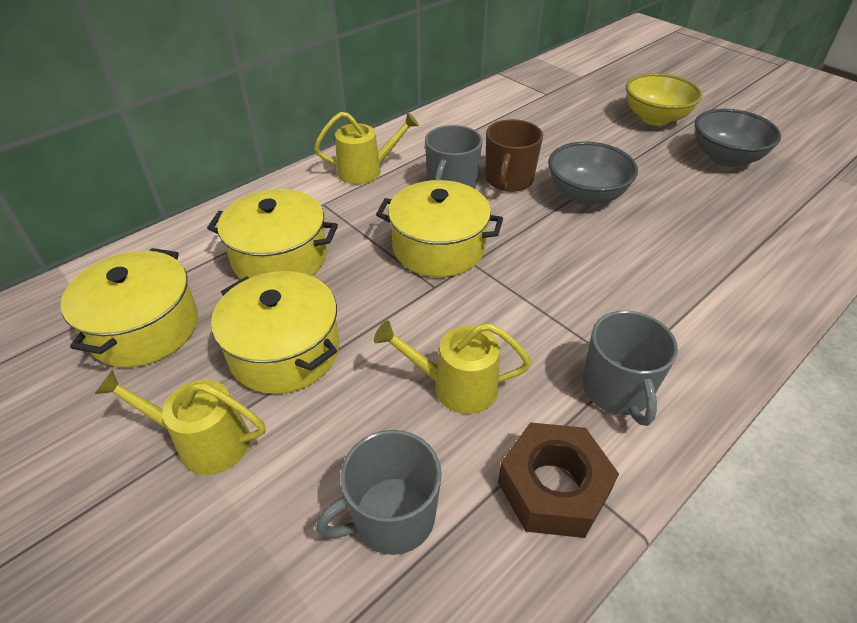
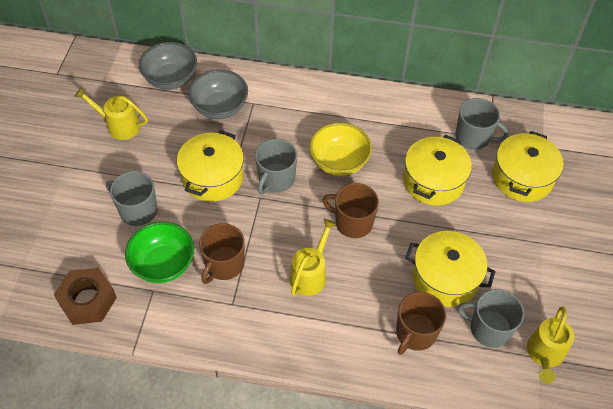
brown mug: 1 -> 3
green bowl: 0 -> 1
grey mug: 3 -> 4

